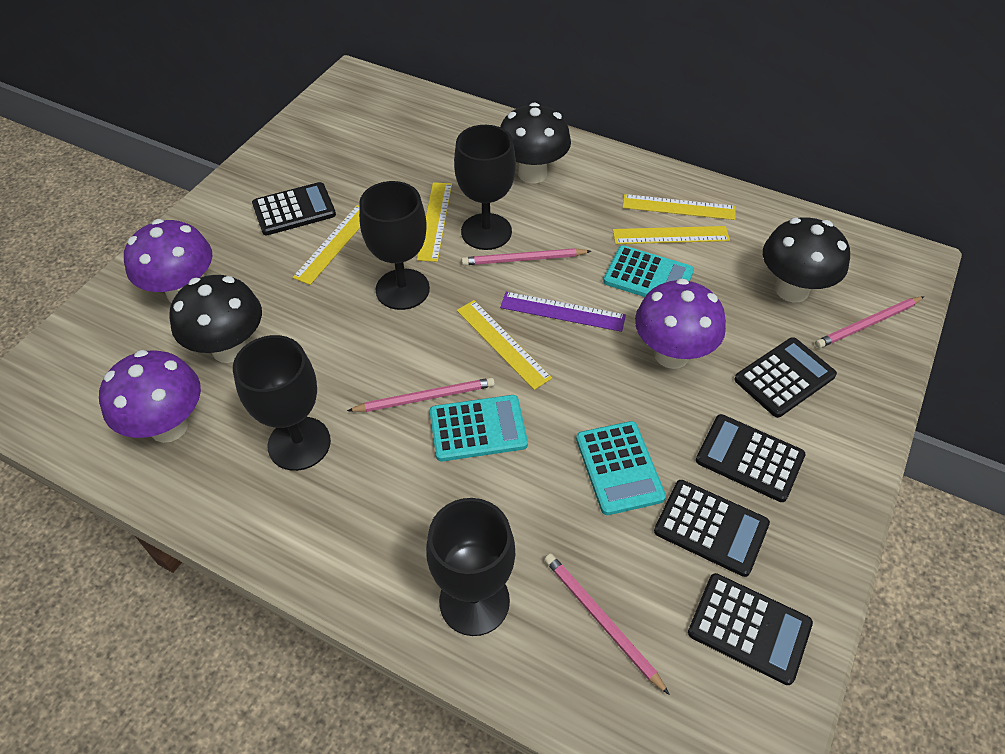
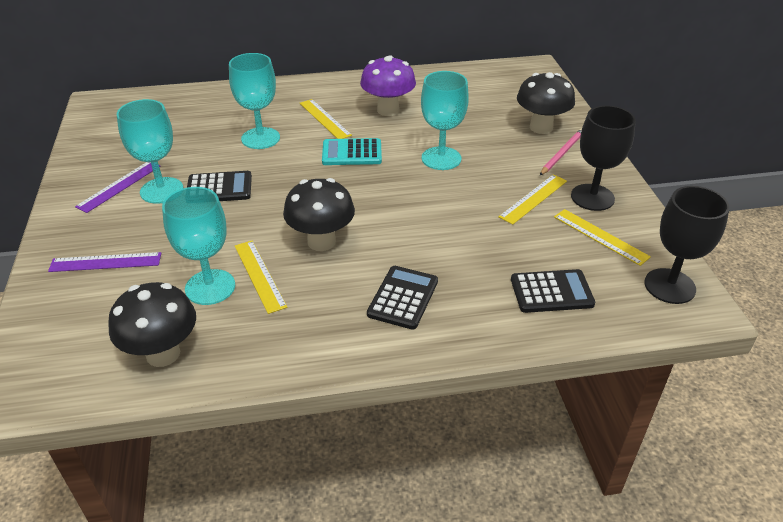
black calculator: 5 -> 3
black goblet: 4 -> 2
pink pencil: 4 -> 1
purple mushroom: 3 -> 1
purple ruler: 1 -> 2
turquoise calculator: 3 -> 1
turquoise goblet: 0 -> 4
yellow ruler: 5 -> 4

